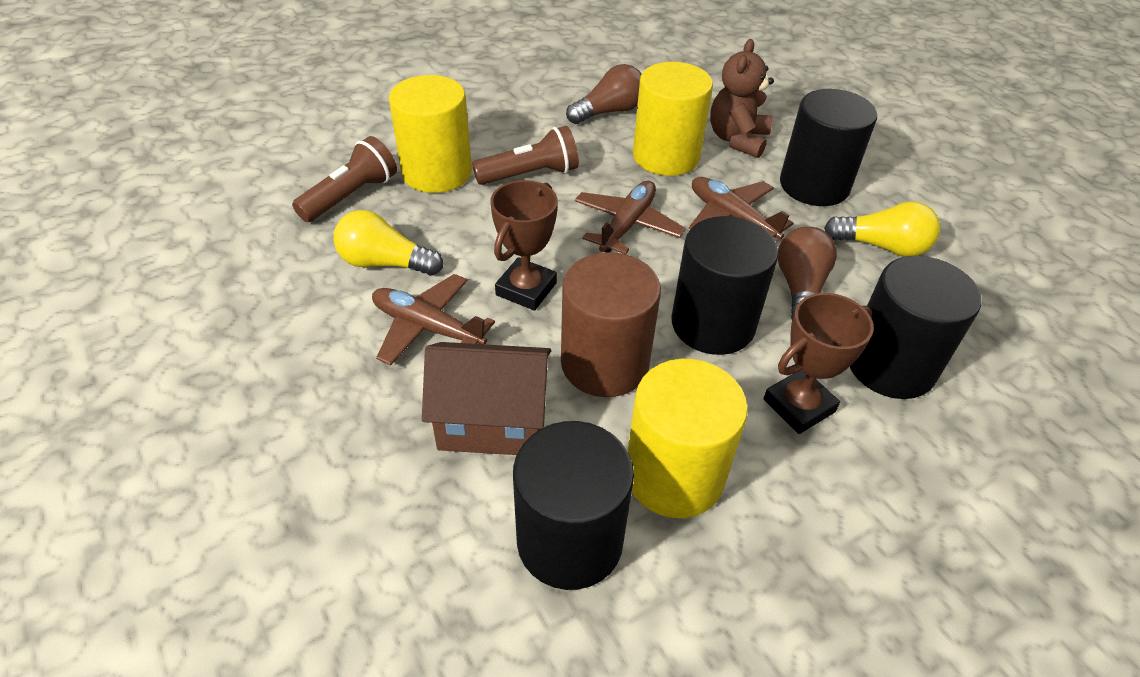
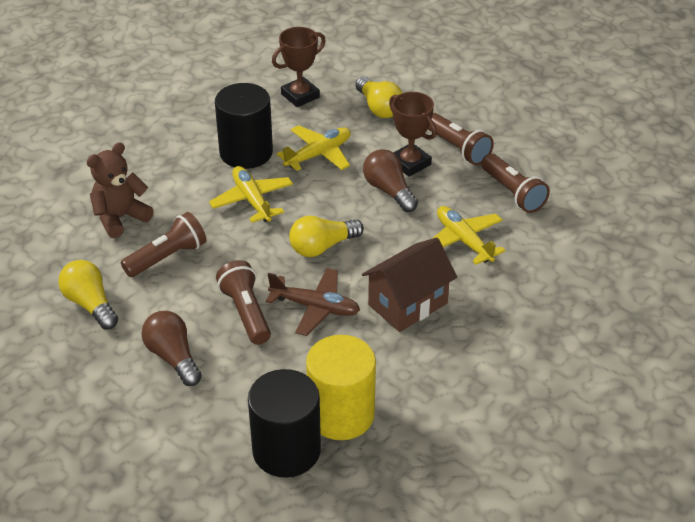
black cylinder: 4 -> 2
brown cylinder: 1 -> 0
brown flashlight: 2 -> 4
brown plane: 3 -> 1
yellow cylinder: 3 -> 1
yellow light bulb: 2 -> 3
yellow plane: 0 -> 3

